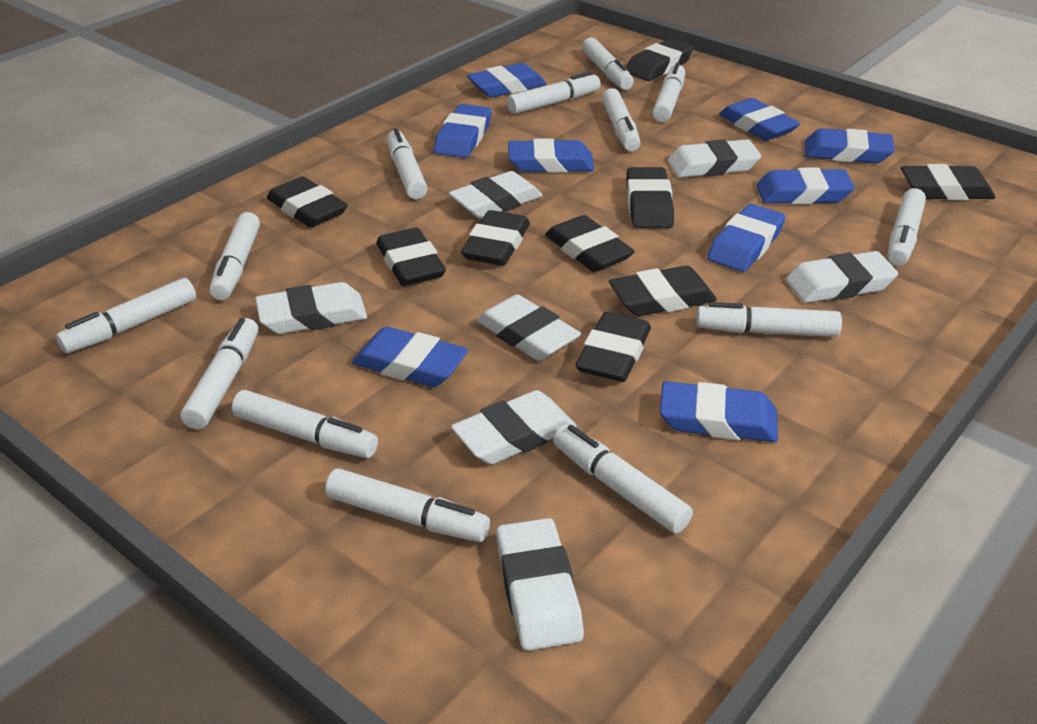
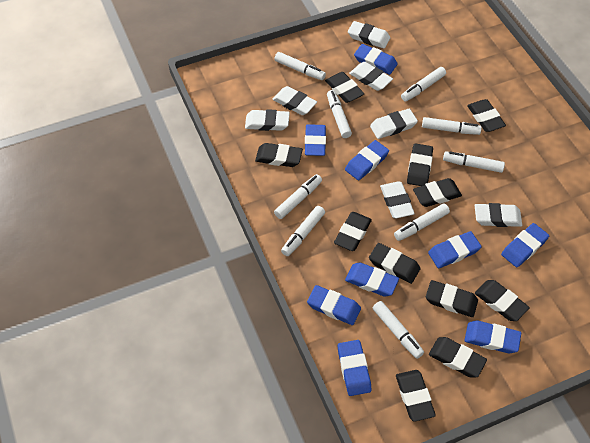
black eraser: 9 -> 11
white marker: 13 -> 9

